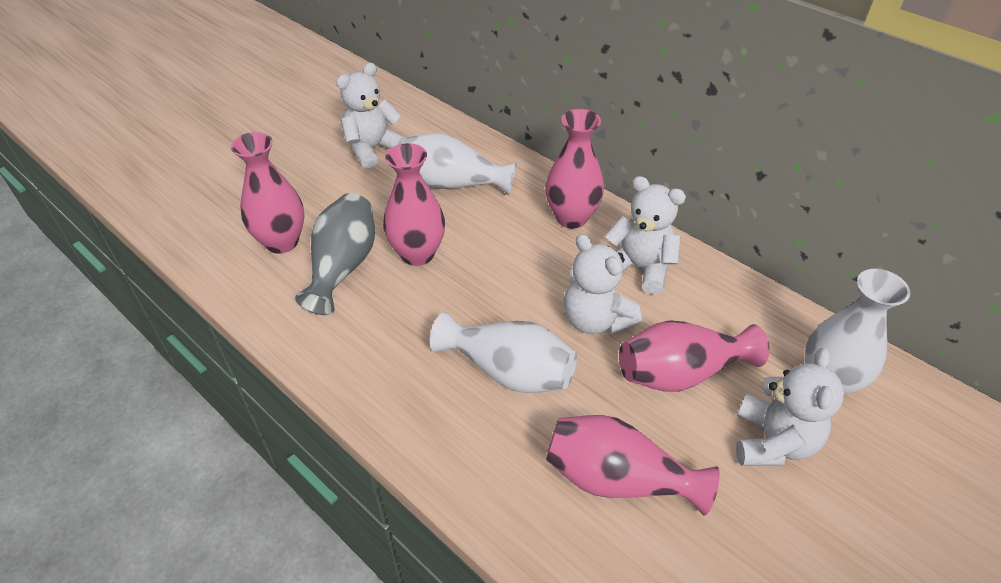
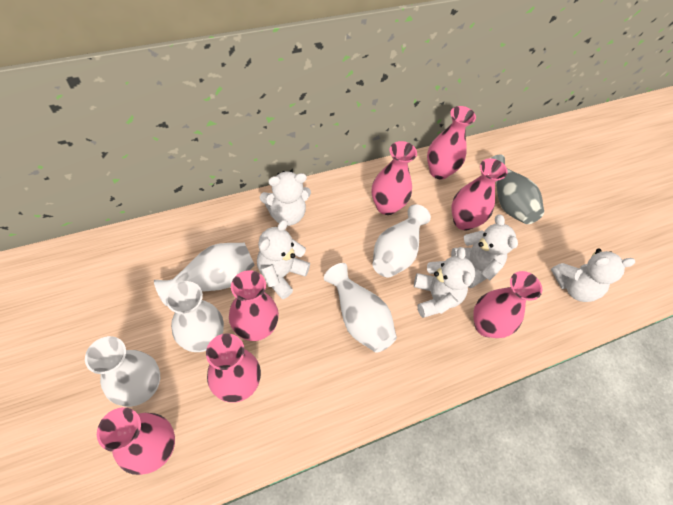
pink vase: 5 -> 7
white teddy bear: 4 -> 5
white vase: 3 -> 5

